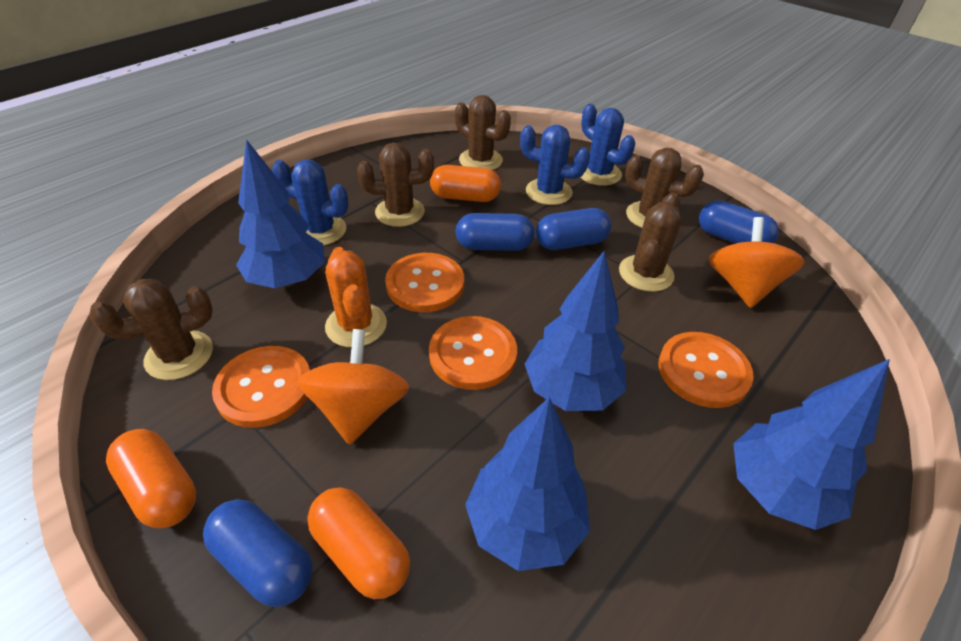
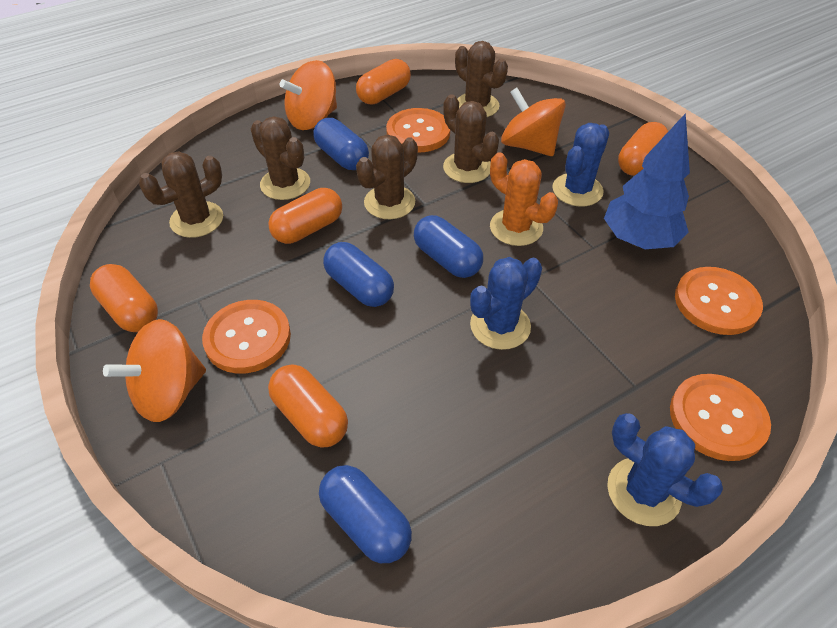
blue tree: 4 -> 1
orange capsule: 3 -> 5
orange spinning top: 2 -> 3

